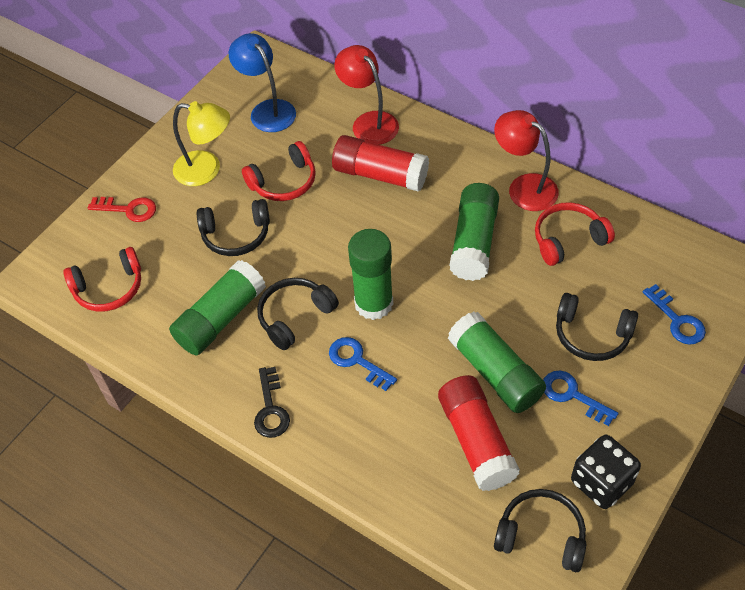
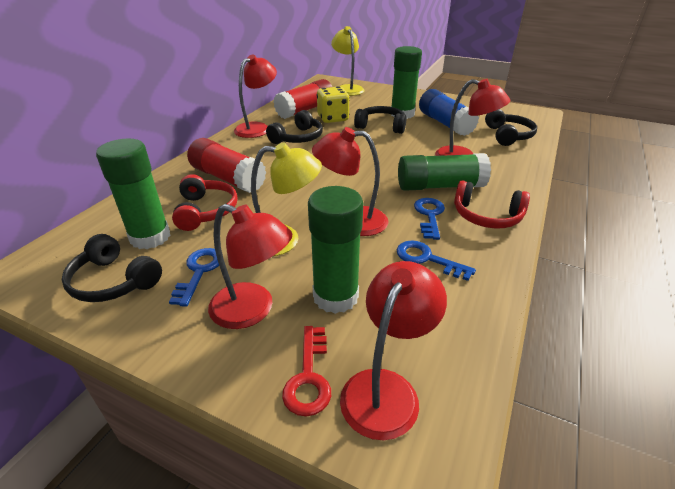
black dice: 1 -> 0
black key: 1 -> 0
blue glue stick: 0 -> 1
blue lamp: 1 -> 0
red headphones: 3 -> 2
red lamp: 2 -> 5
yellow dice: 0 -> 1
yellow lamp: 1 -> 2

